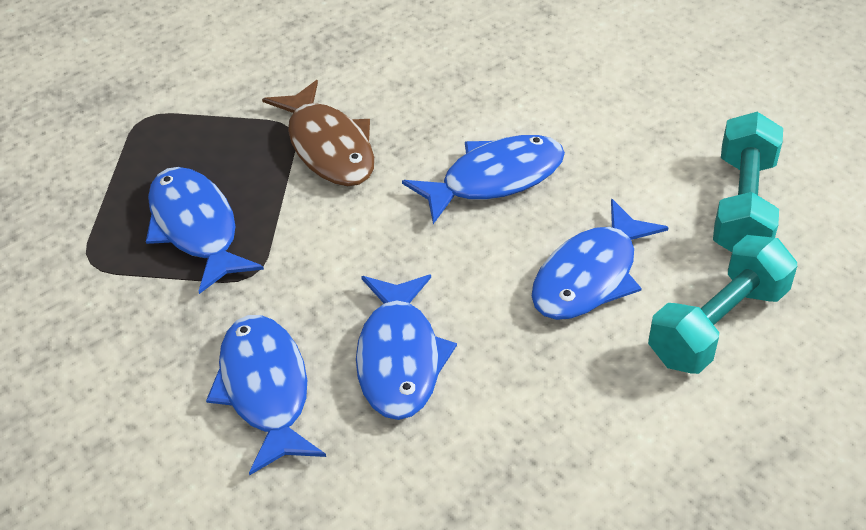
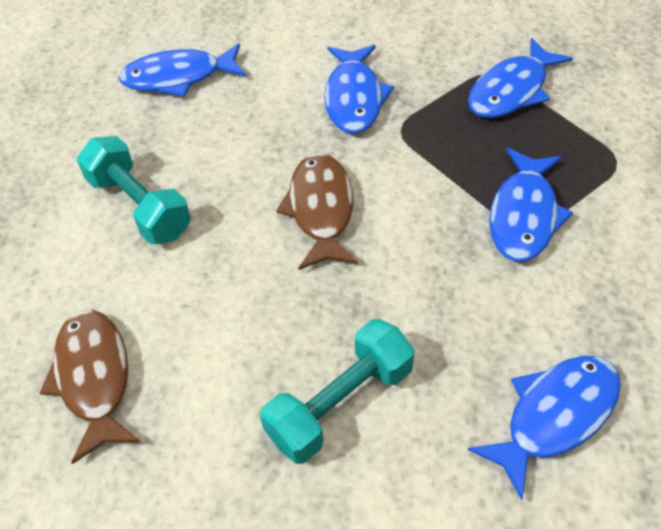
brown fish: 1 -> 2

